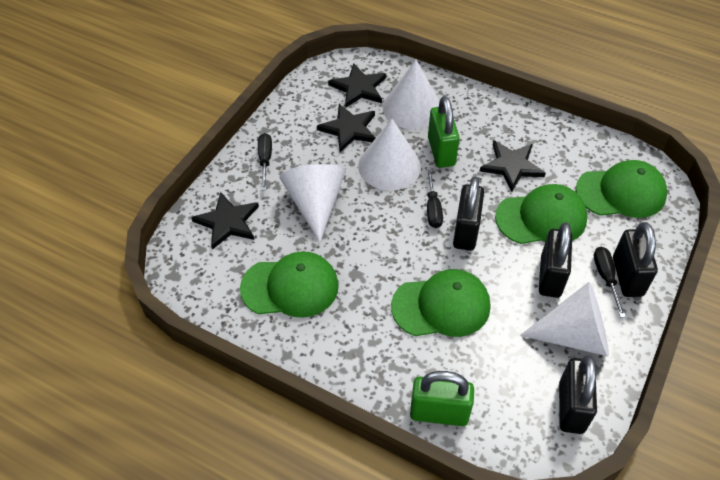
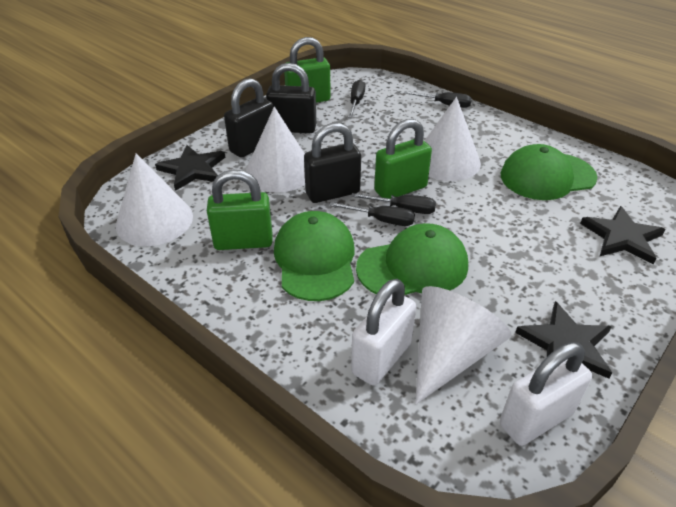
black padlock: 4 -> 3
black screwdriver: 3 -> 4
black star: 4 -> 3
green cap: 4 -> 3
green padlock: 2 -> 3
white padlock: 0 -> 2

